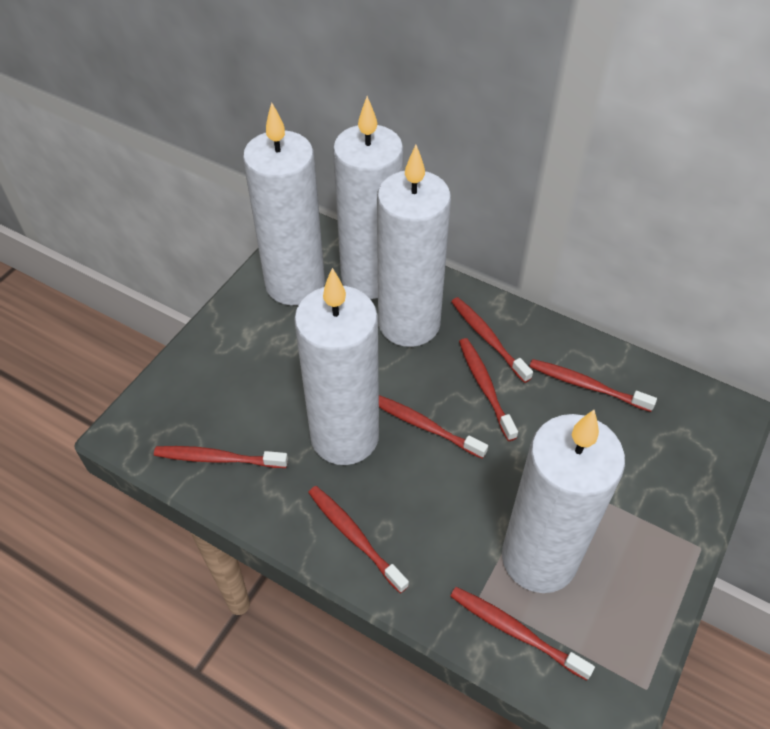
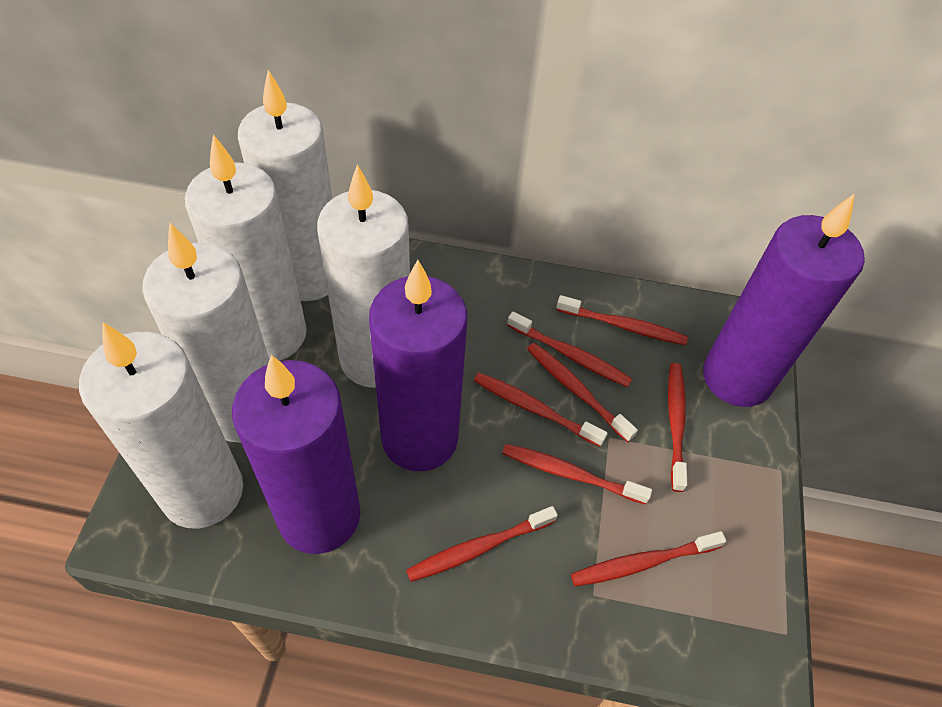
purple candle: 0 -> 3
red toothbrush: 7 -> 8

